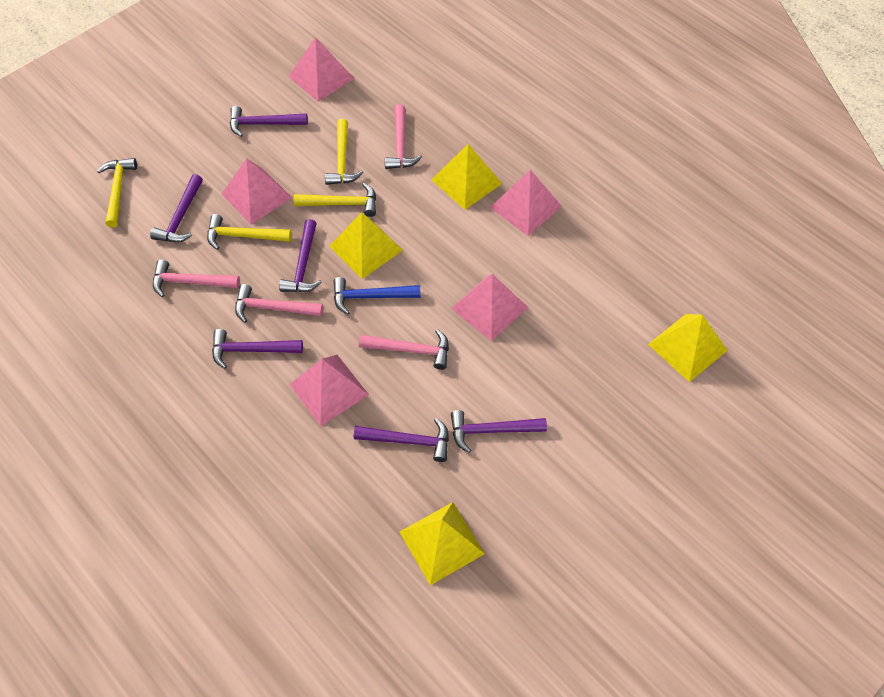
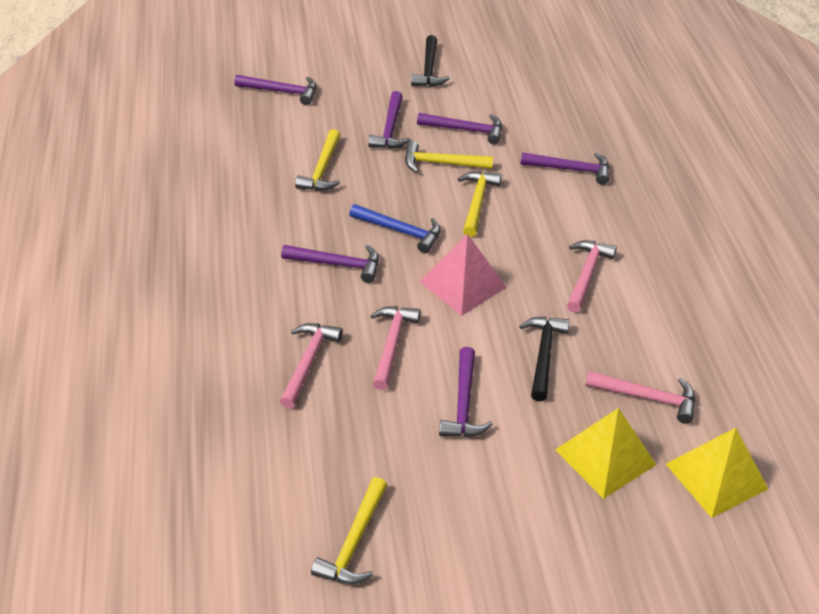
black hammer: 0 -> 2
pink pyramid: 5 -> 1
yellow pyramid: 4 -> 2

